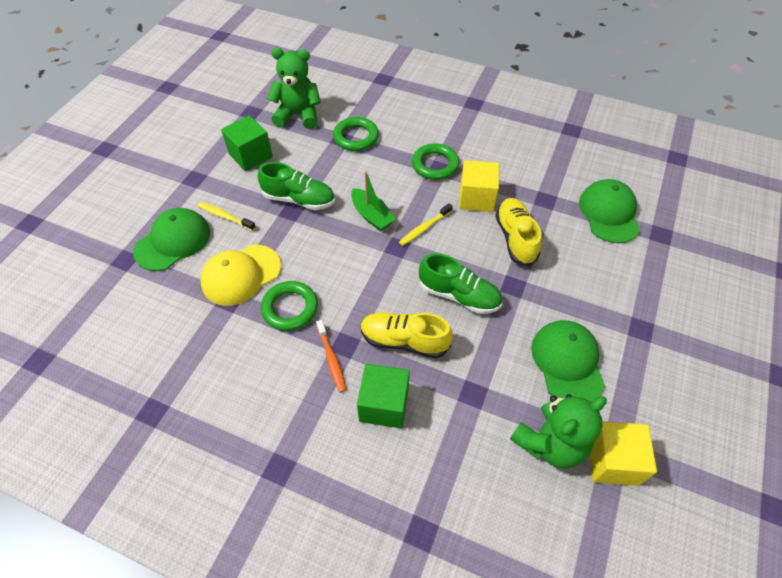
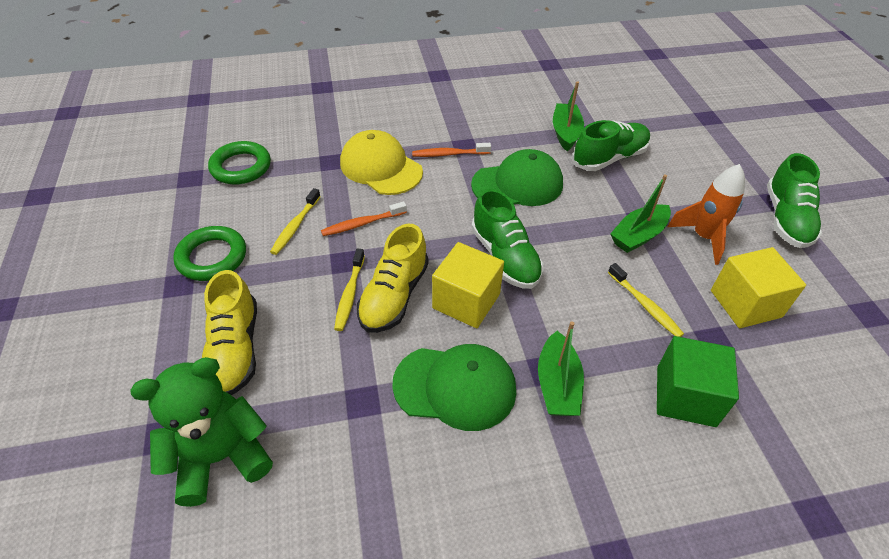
green boat: 1 -> 3
green cap: 3 -> 2
green cube: 2 -> 1
green ring: 3 -> 2
green shoe: 2 -> 3
green teddy bear: 2 -> 1
orange rocket: 0 -> 1
orange toothbrush: 1 -> 2
yellow toothbrush: 2 -> 3

